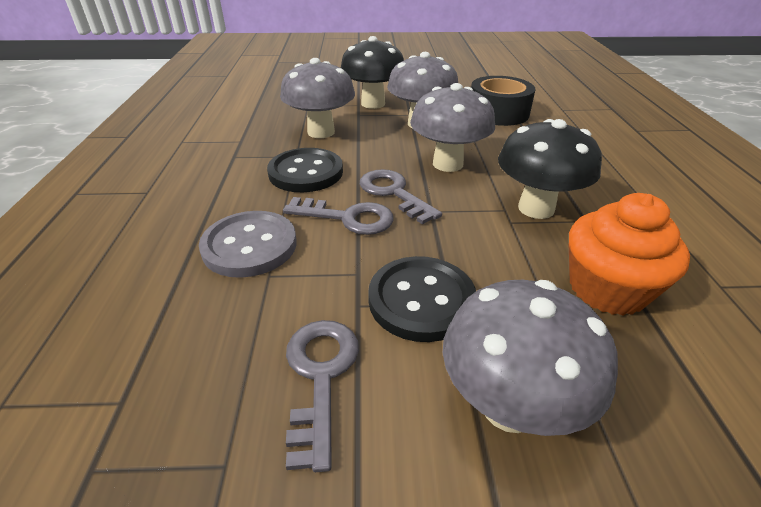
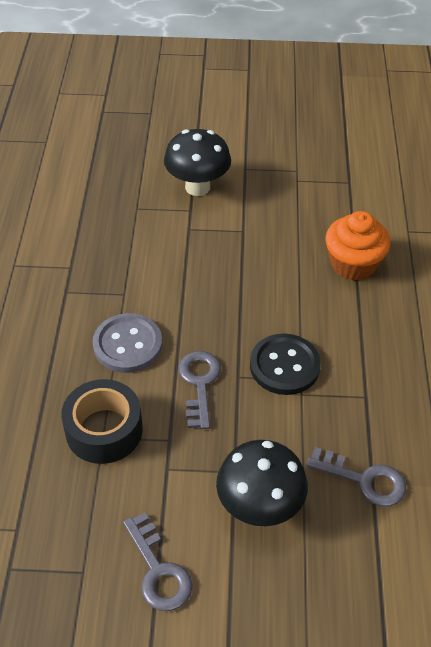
black button: 2 -> 1
grey mushroom: 4 -> 0

